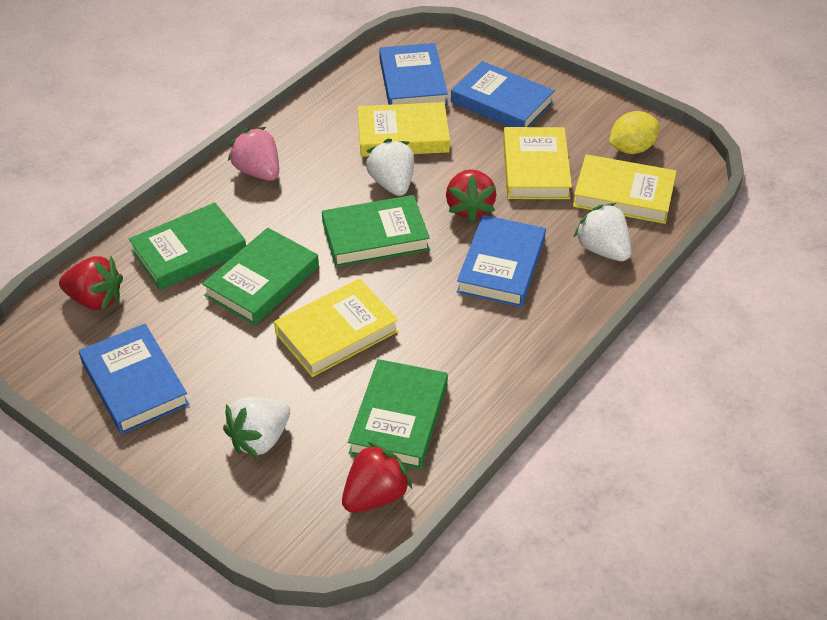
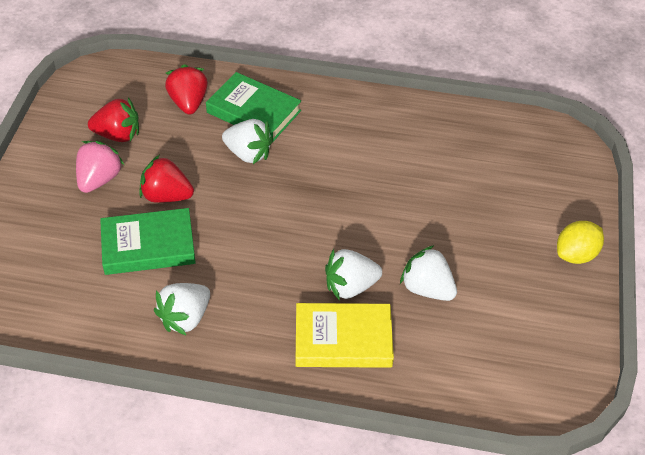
blue book: 4 -> 0
green book: 4 -> 2
white strawberry: 3 -> 4
yellow book: 4 -> 1

